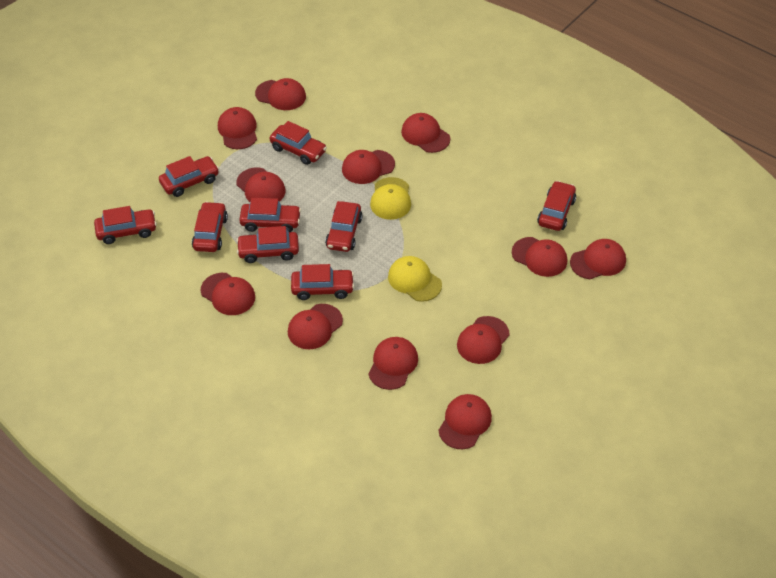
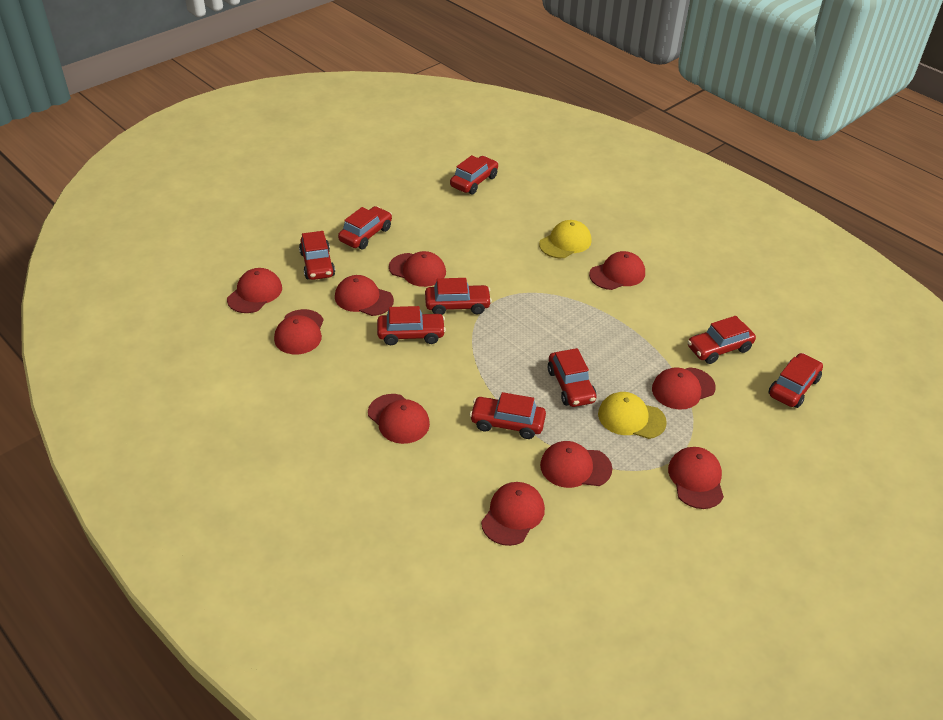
red cap: 12 -> 10

